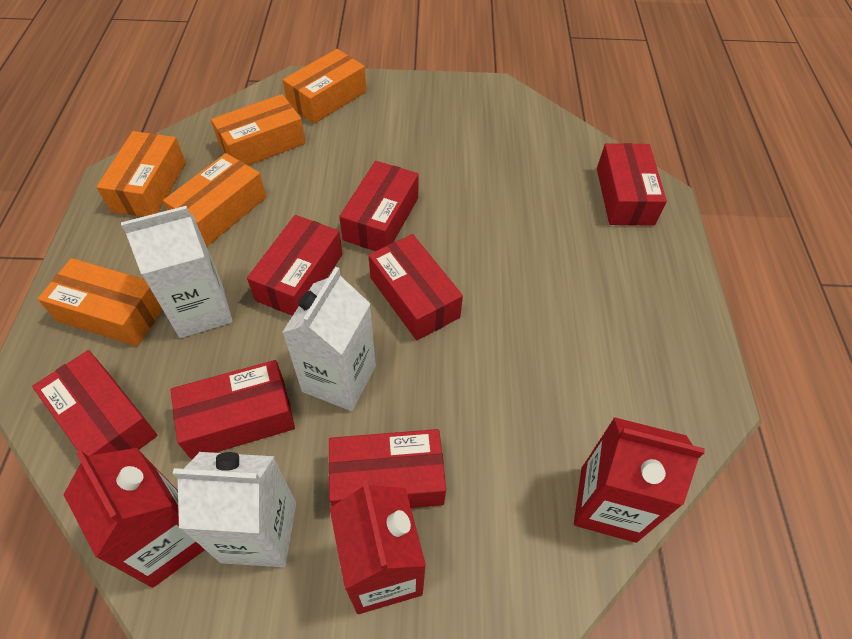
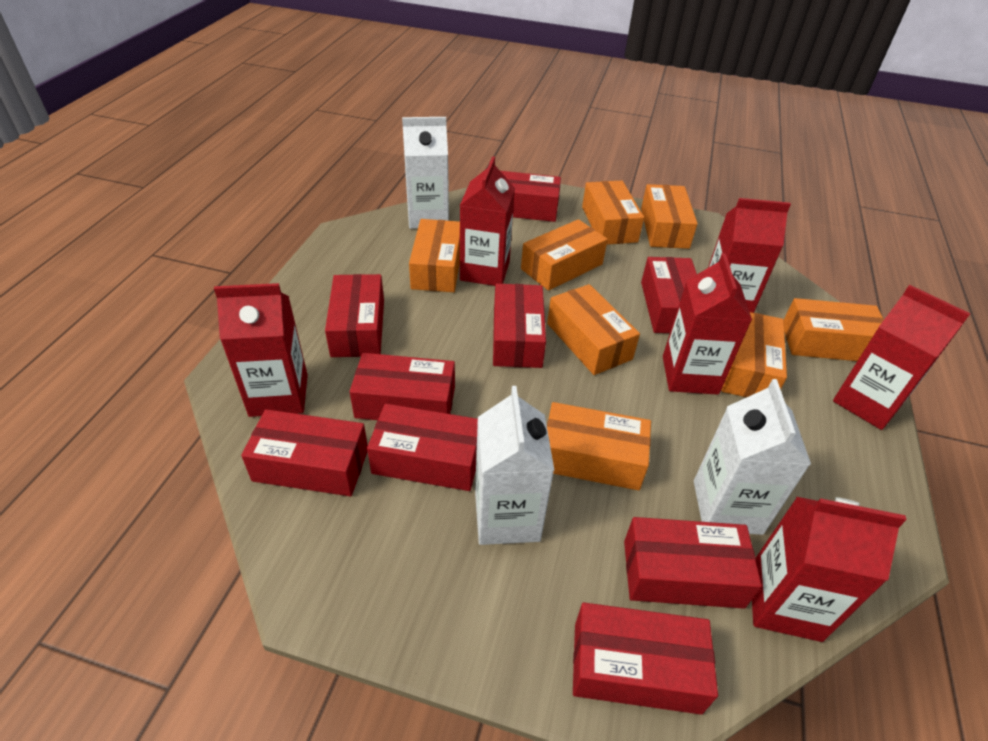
orange box: 5 -> 8
red box: 7 -> 9
red carton: 3 -> 6

